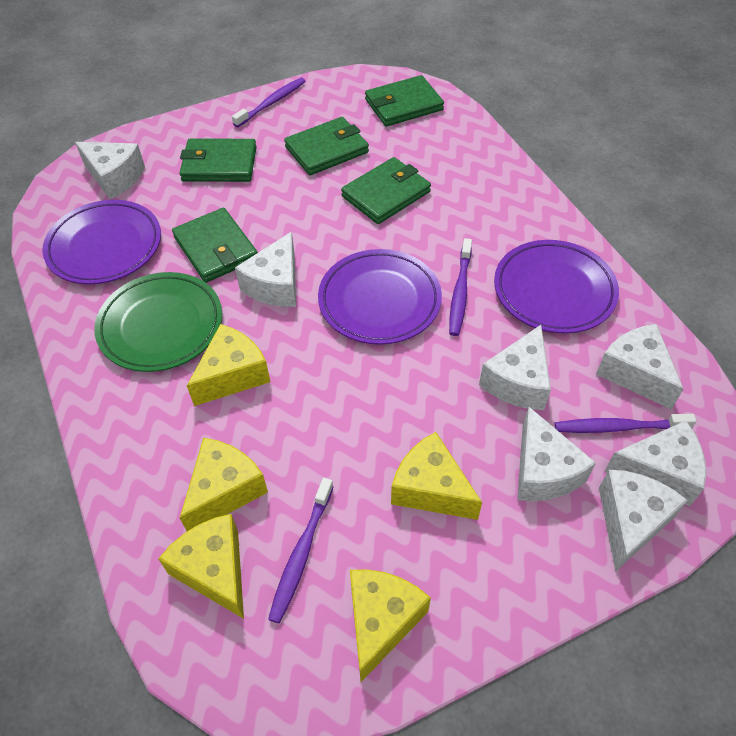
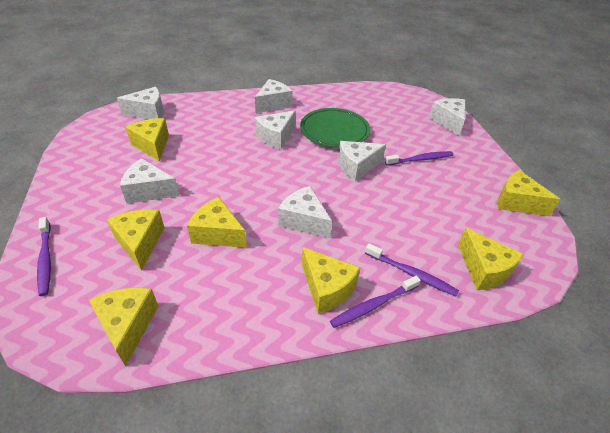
green wallet: 5 -> 0
purple plate: 3 -> 0
yellow cheese: 5 -> 7

